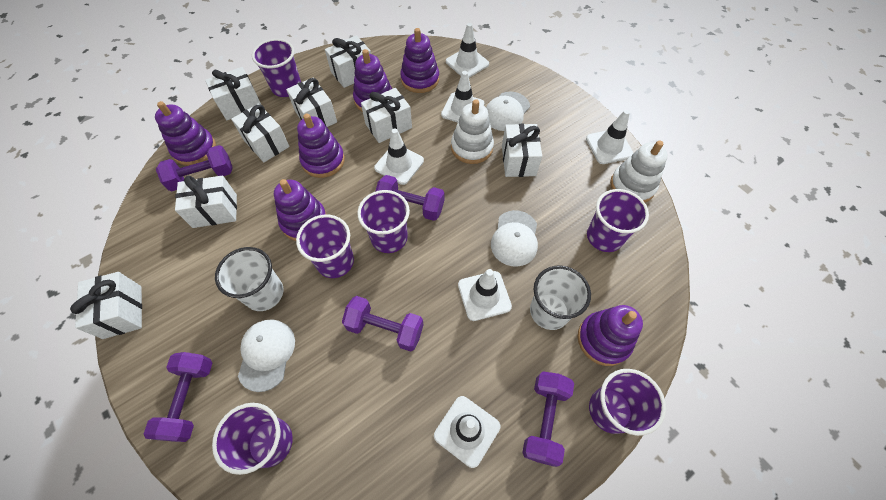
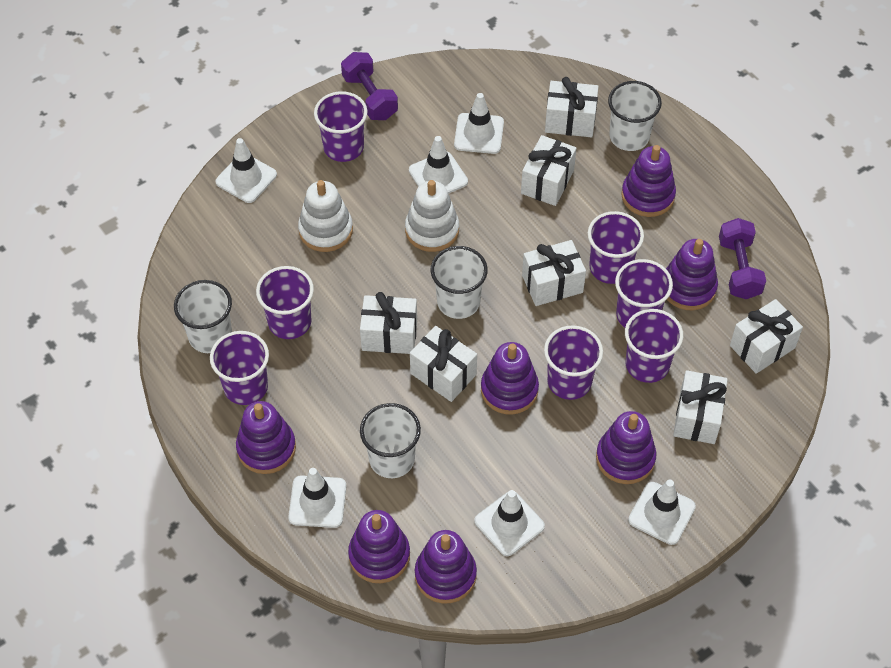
purple cup: 6 -> 7
purple dumbbell: 5 -> 2
purple stacking toy: 6 -> 7
white cap: 3 -> 0
white cup: 2 -> 4
white gift: 8 -> 7

